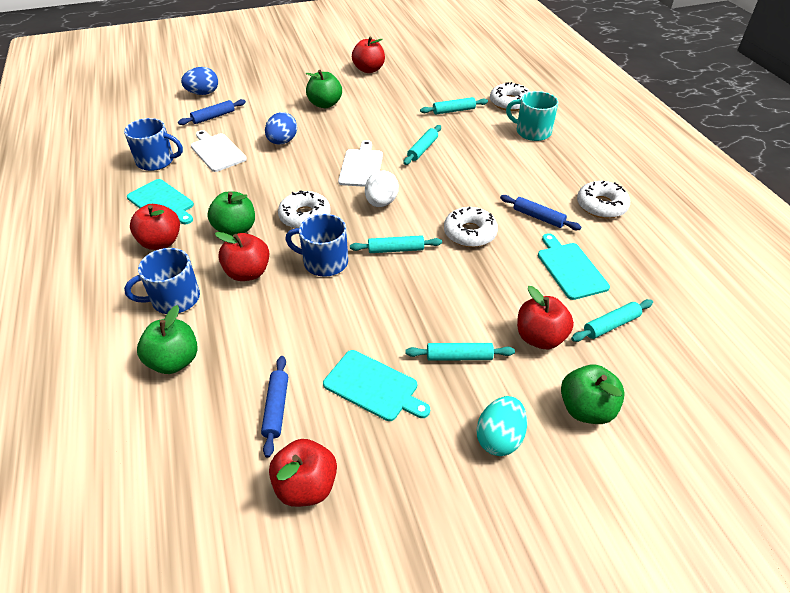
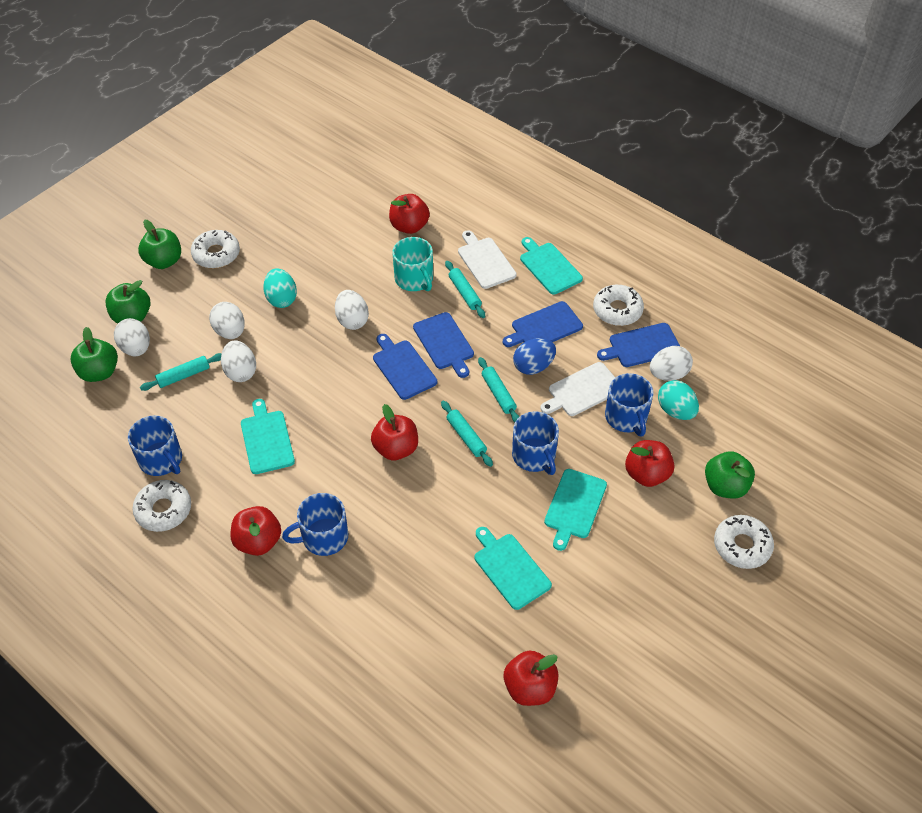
blue cutting board: 0 -> 4
blue egg: 2 -> 1
blue mug: 3 -> 4
blue rolling pin: 3 -> 0
turquoise cutting board: 3 -> 4
turquoise egg: 1 -> 2
turquoise rolling pin: 5 -> 4
white egg: 1 -> 5

